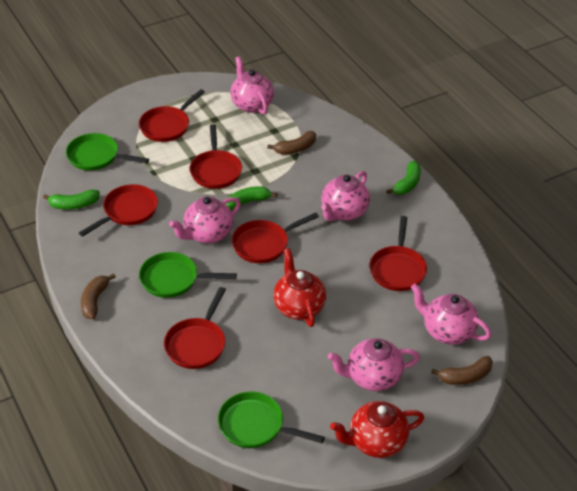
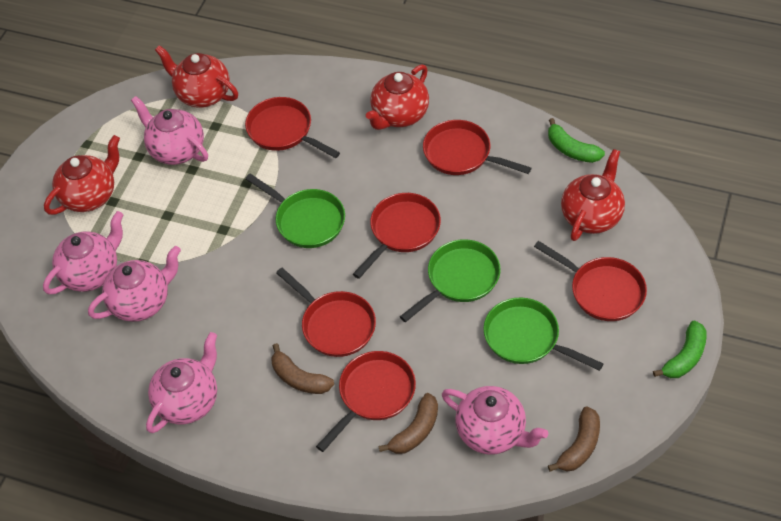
green banana: 3 -> 2
red teapot: 2 -> 4

